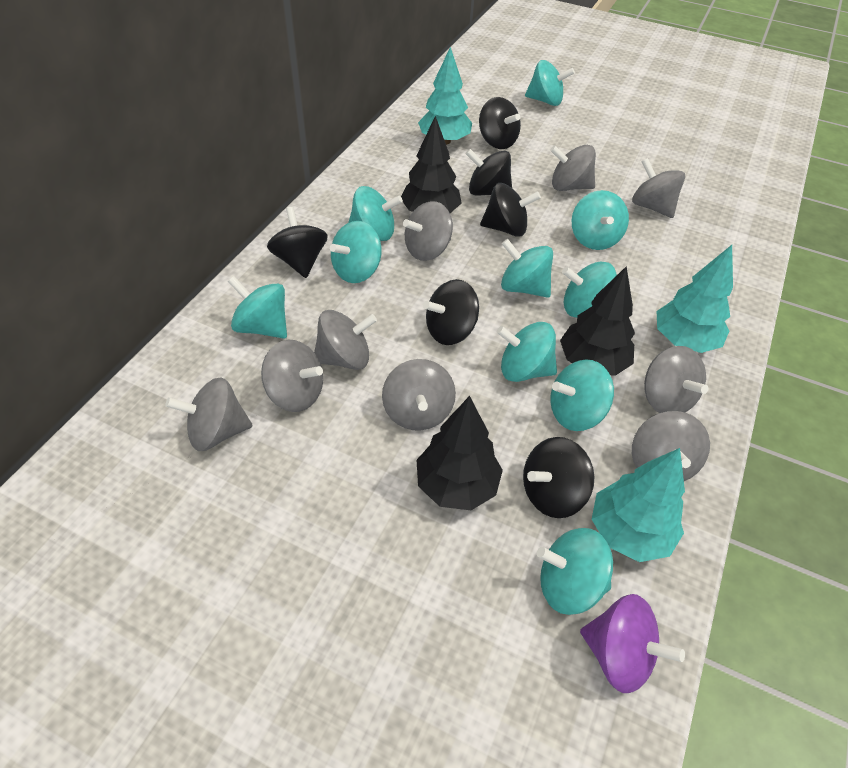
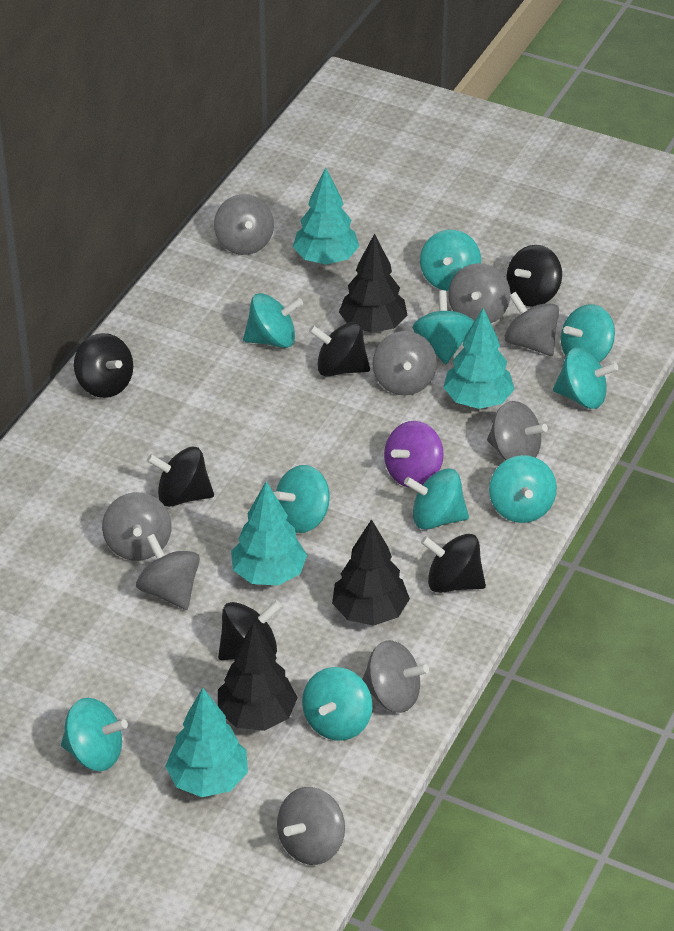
turquoise tree: 3 -> 4

